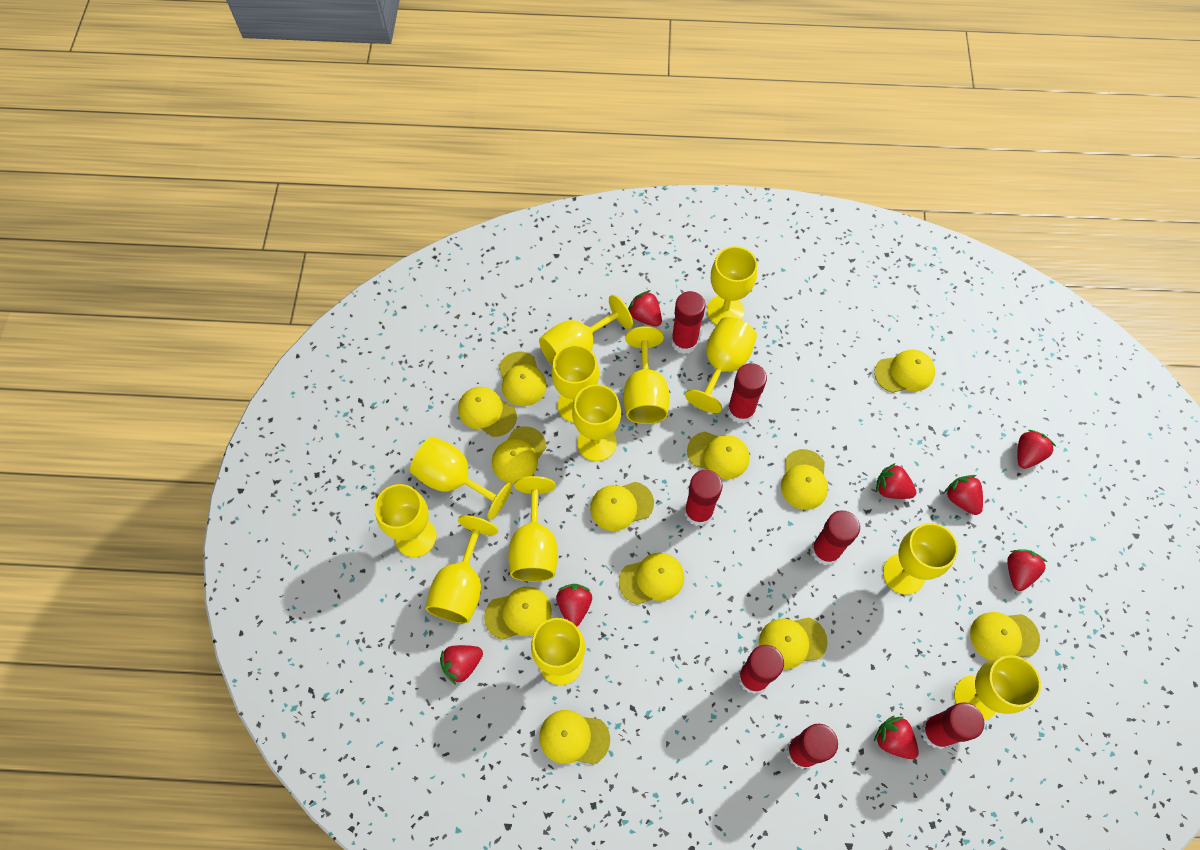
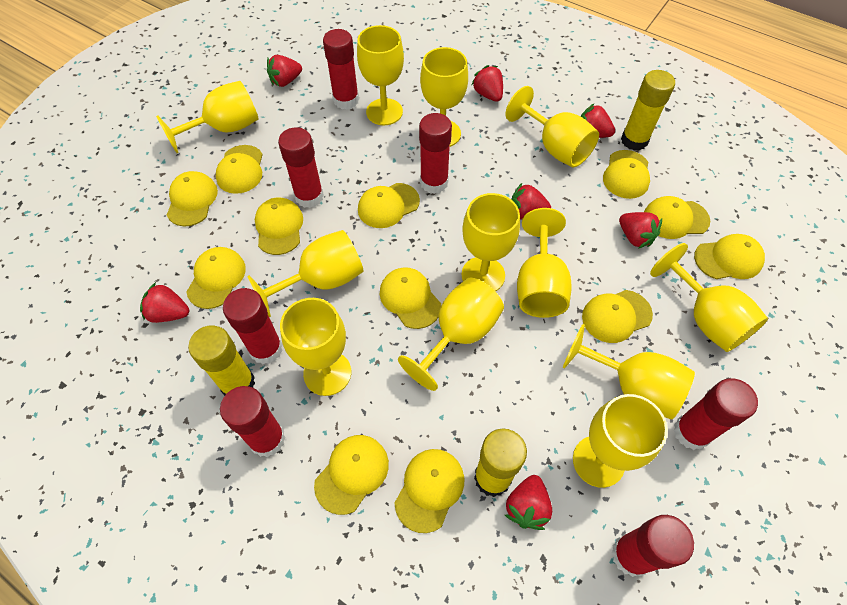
red strawberry: 8 -> 7
yellow glue stick: 0 -> 3
yellow goblet: 13 -> 12

